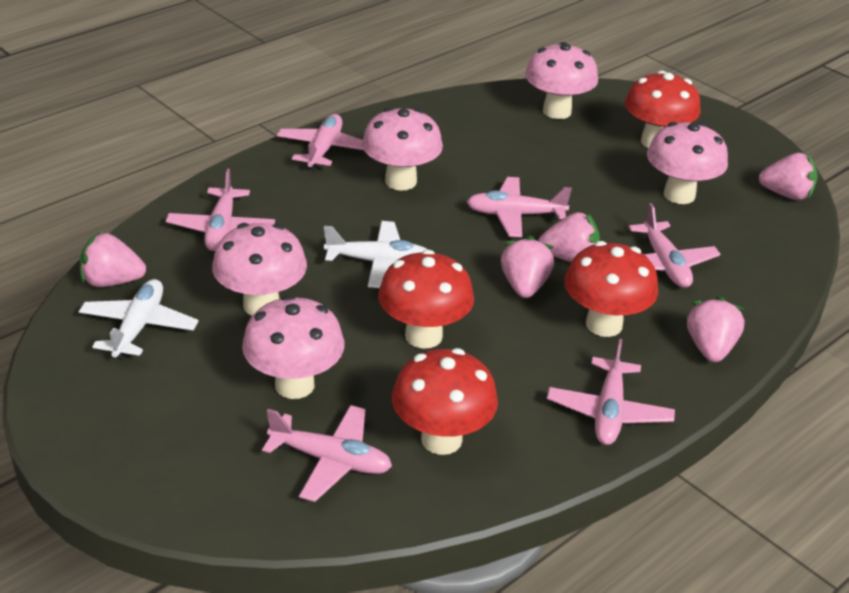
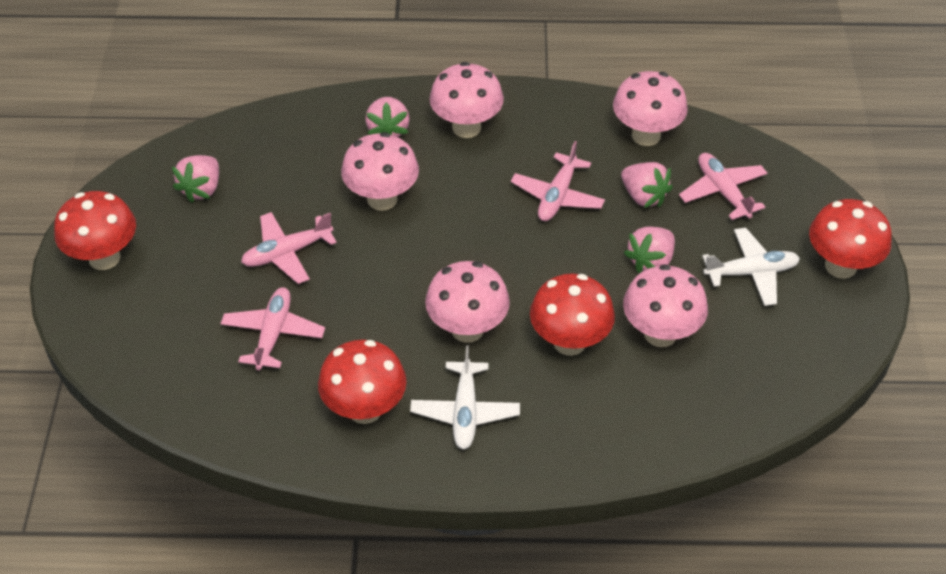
pink plane: 6 -> 4
pink strawberry: 5 -> 4

